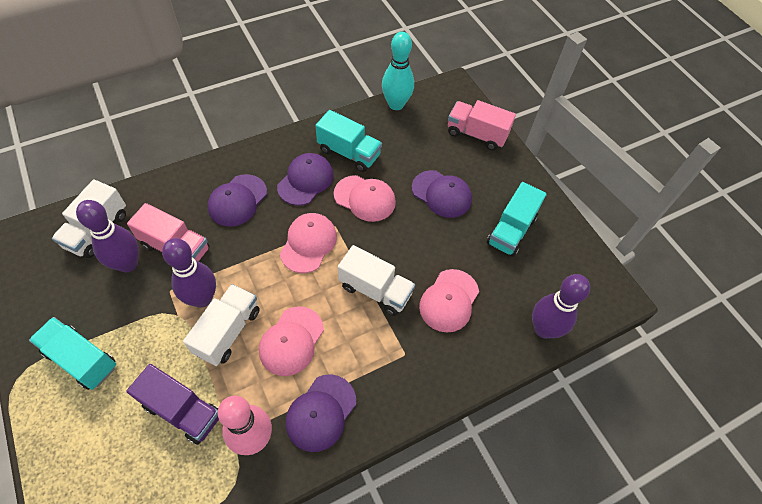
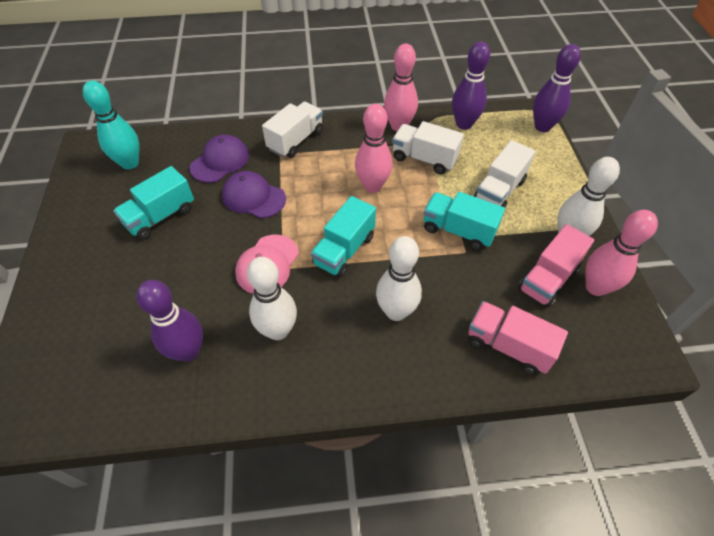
pink bowling pin: 1 -> 3
pink cap: 4 -> 1
purple cap: 4 -> 2
purple truck: 1 -> 0
white bowling pin: 0 -> 3

